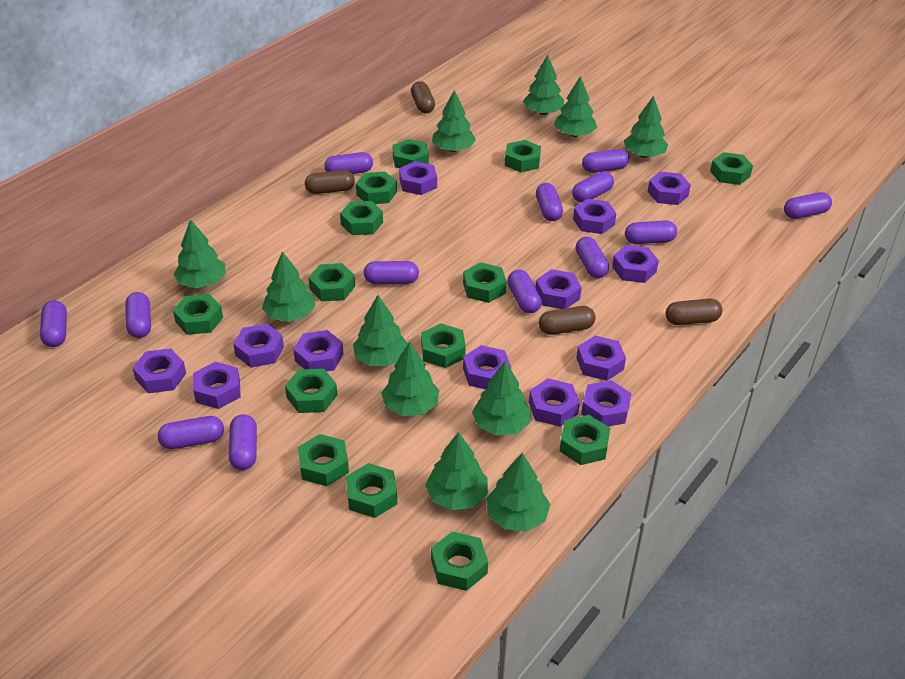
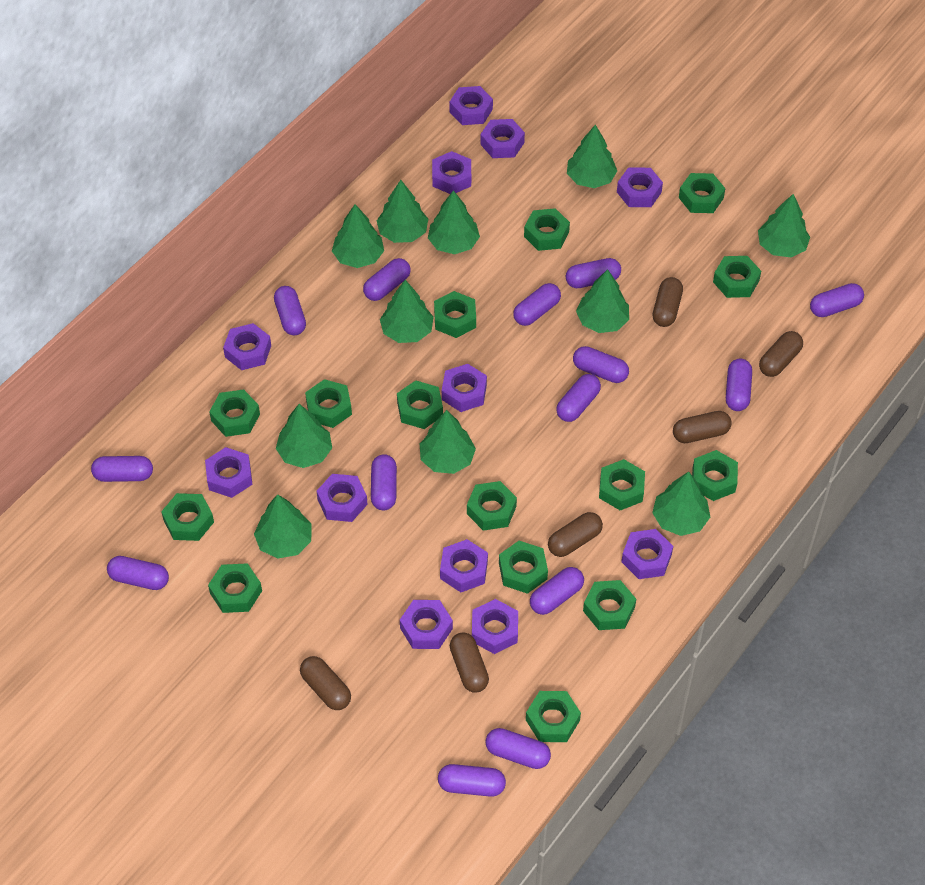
brown capsule: 4 -> 6
green nut: 14 -> 15
purple capsule: 13 -> 14
purple nut: 13 -> 12

